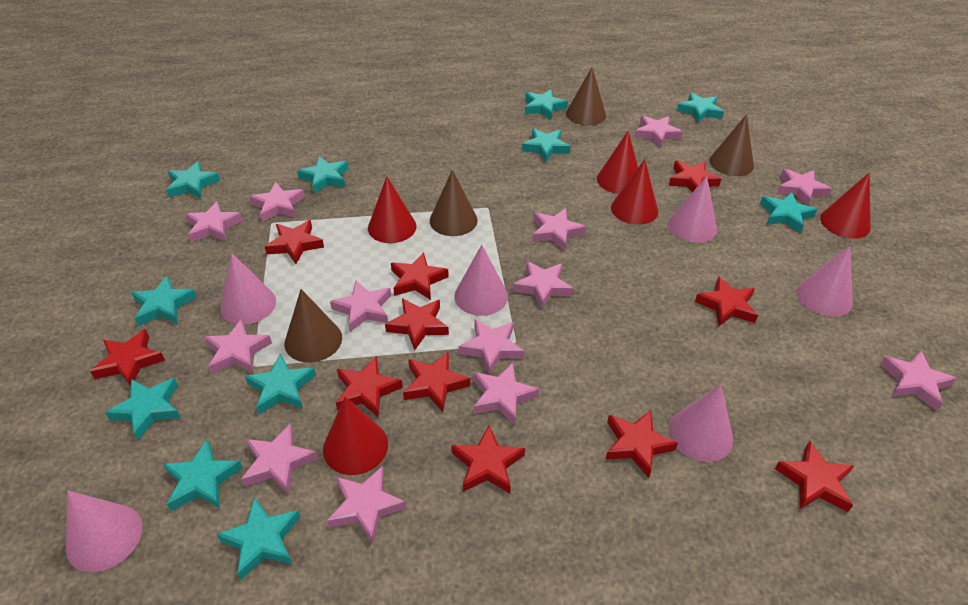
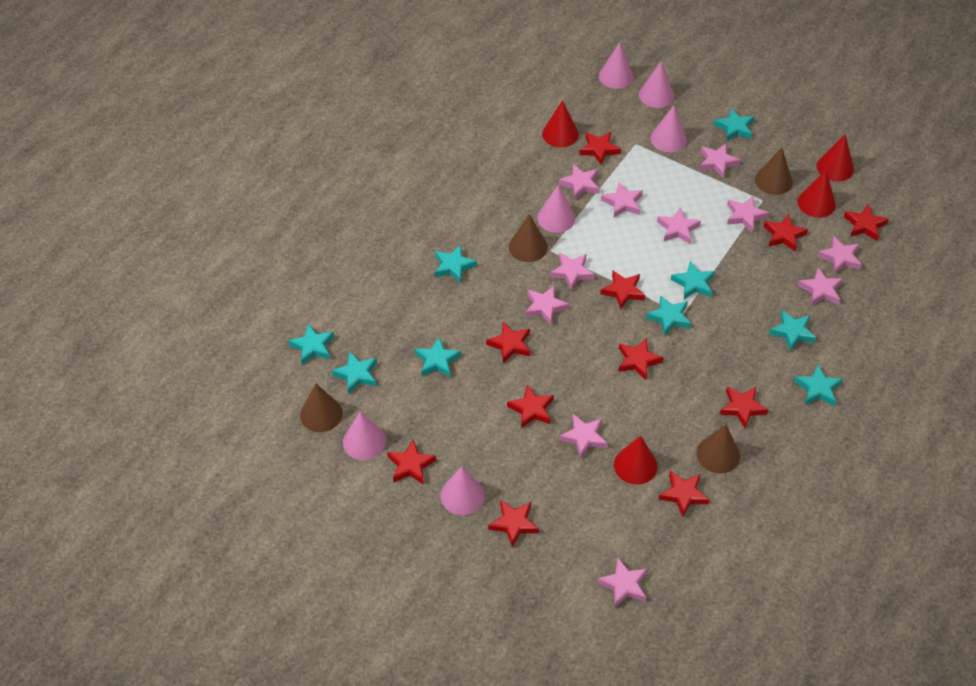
pink star: 13 -> 11
red cone: 5 -> 4
turquoise star: 11 -> 9

